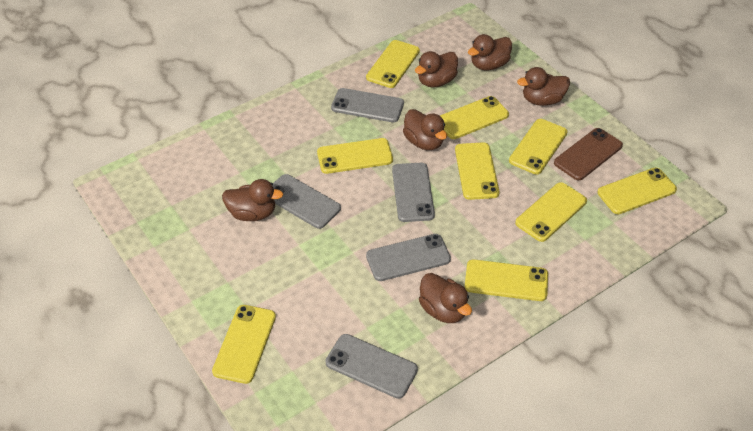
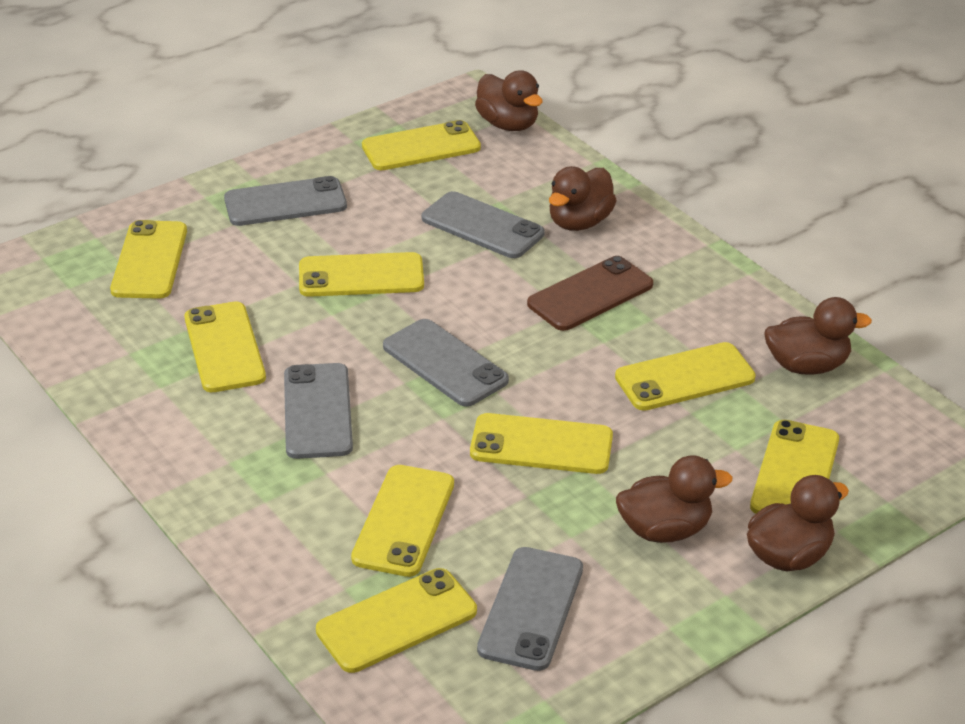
brown duck: 6 -> 5

